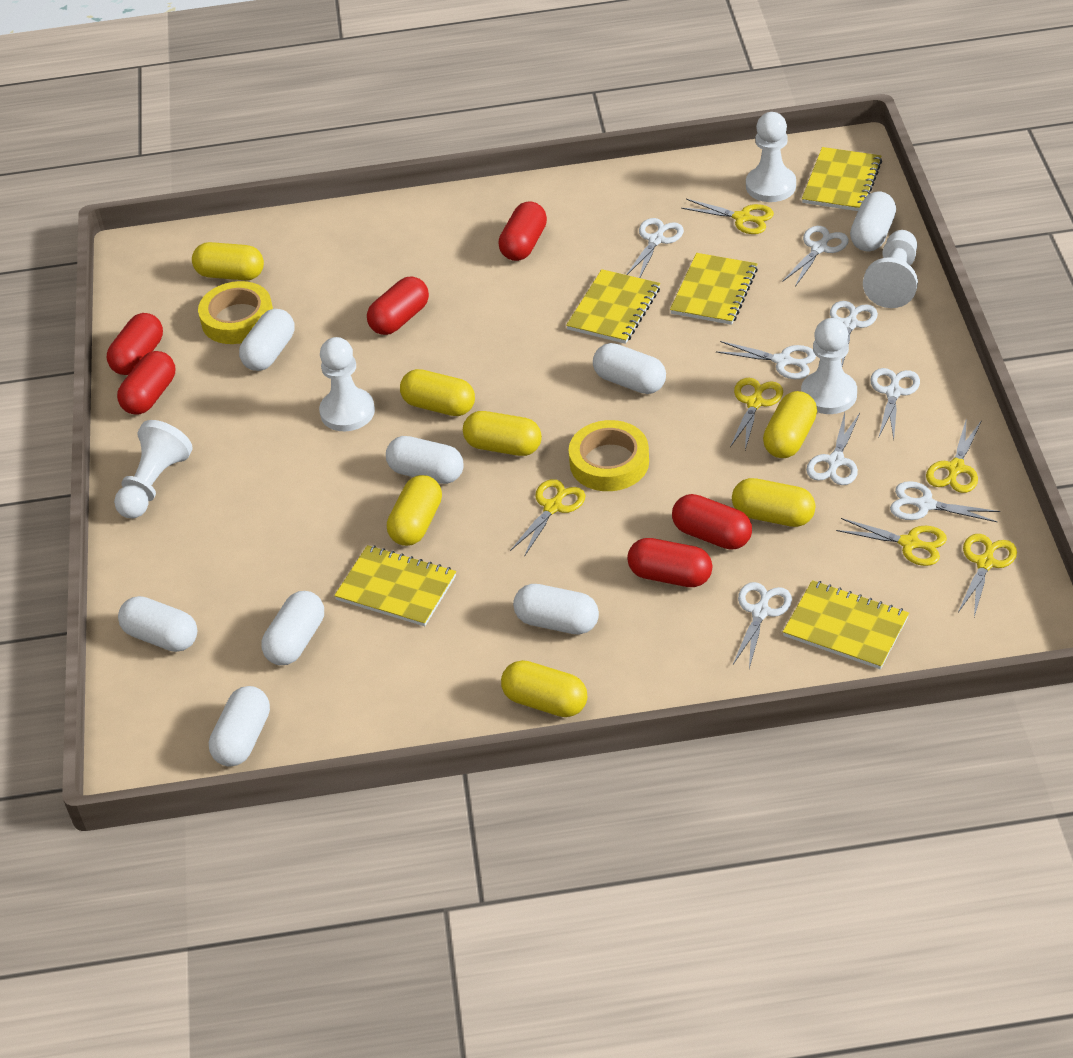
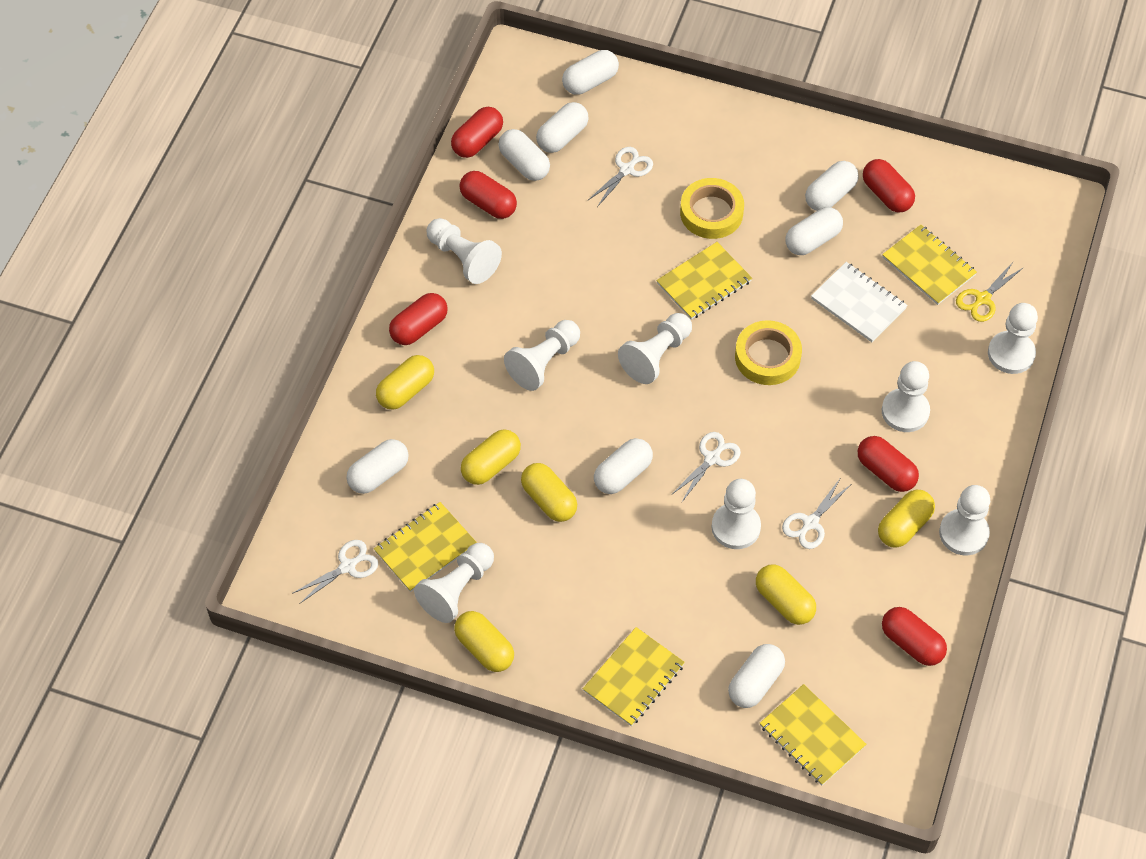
white notebook: 0 -> 1
white pawn: 5 -> 8
white scissors: 8 -> 4
yellow capsule: 7 -> 6
yellow scissors: 6 -> 1

